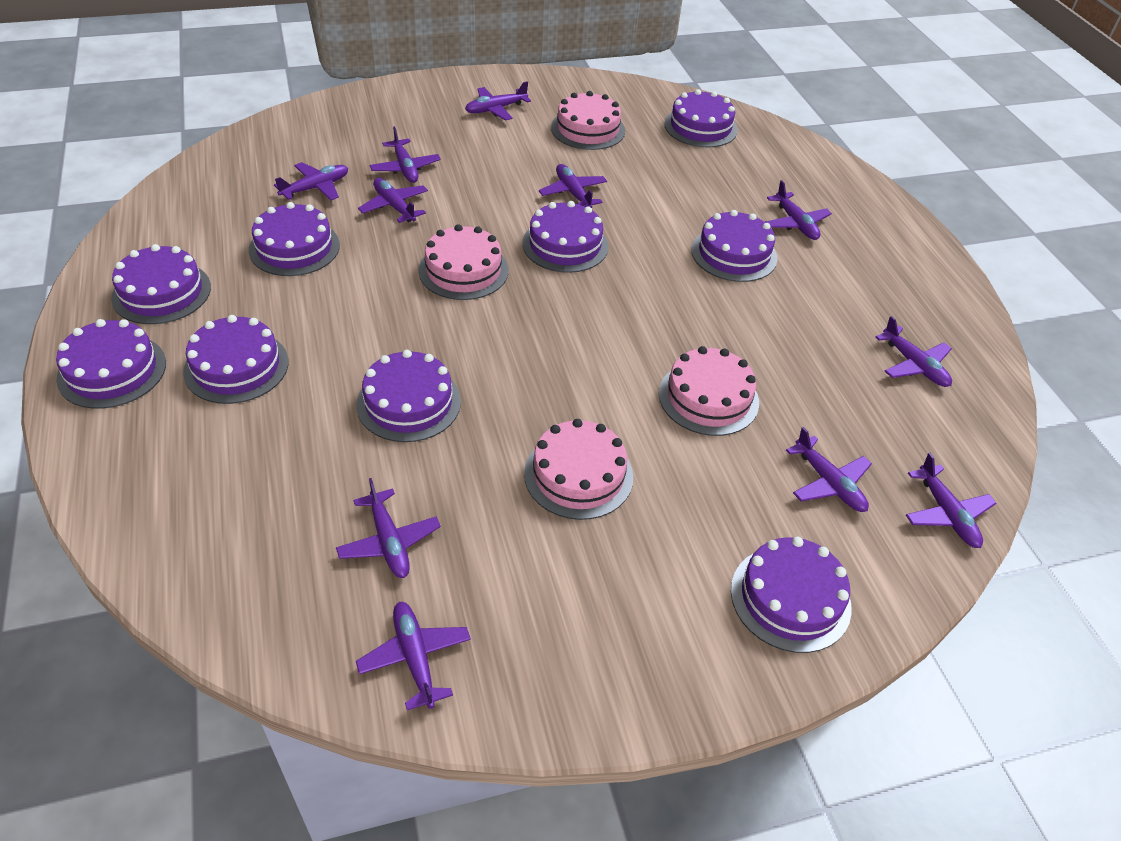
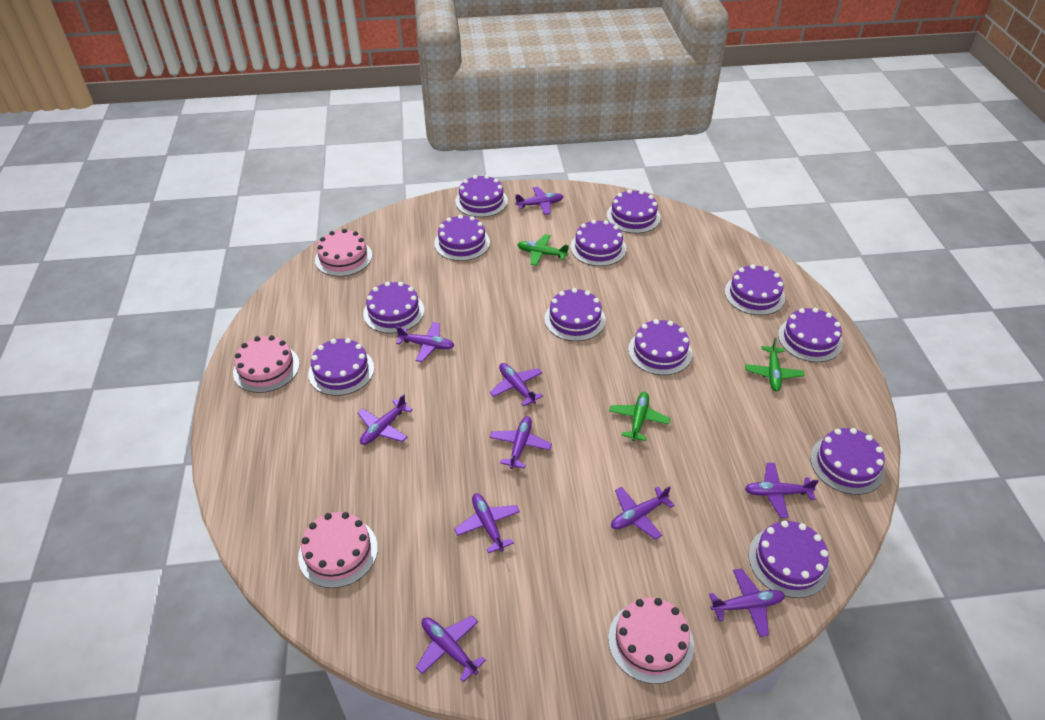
green plane: 0 -> 3
purple cake: 9 -> 12
purple plane: 11 -> 10

